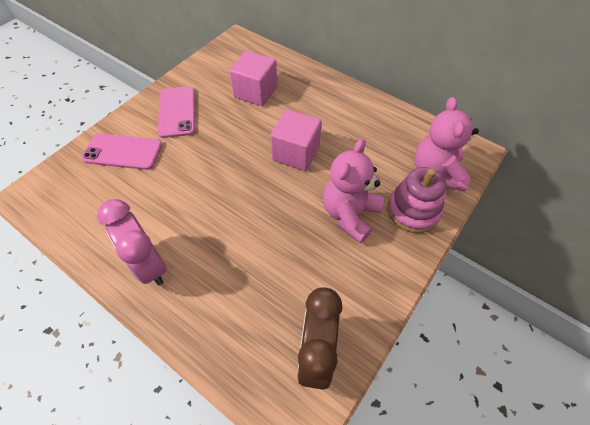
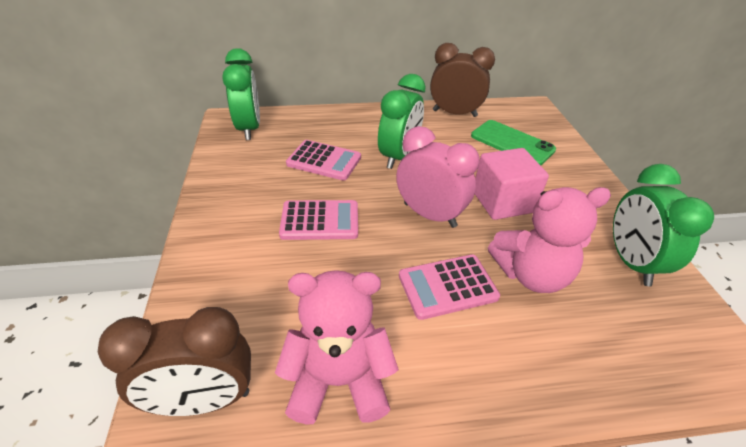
brown clock: 1 -> 2
green clock: 0 -> 3
green phone: 0 -> 1
pink calculator: 0 -> 3
pink cube: 2 -> 1
pink phone: 2 -> 0
pink stacking toy: 1 -> 0

